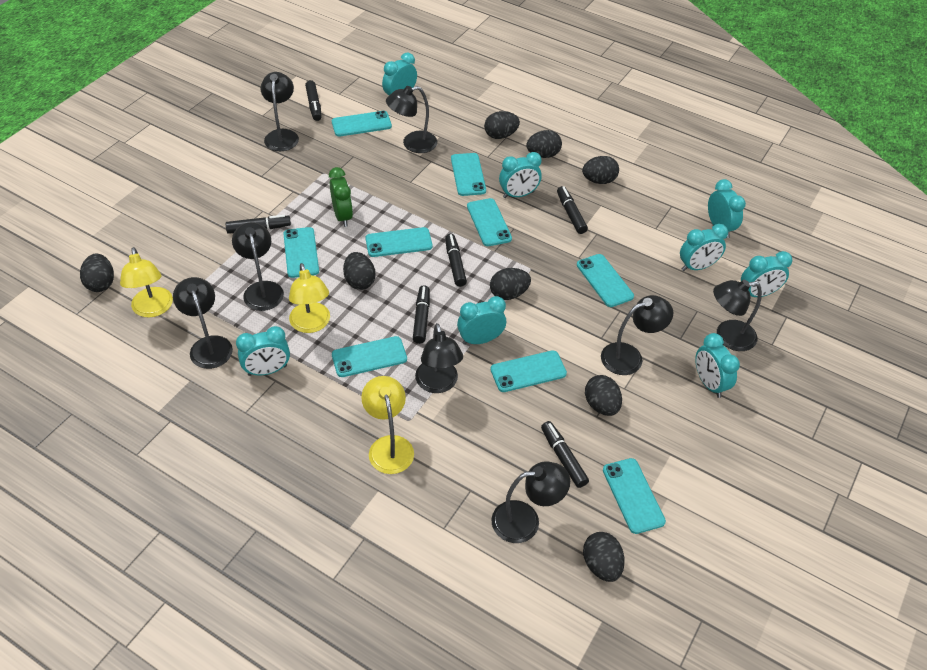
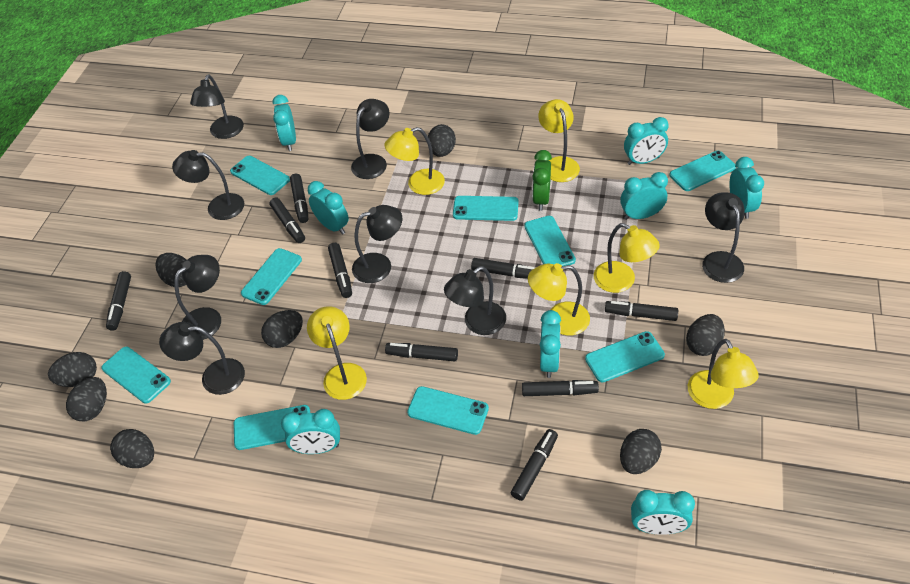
black marker: 6 -> 9
yellow lamp: 3 -> 6

